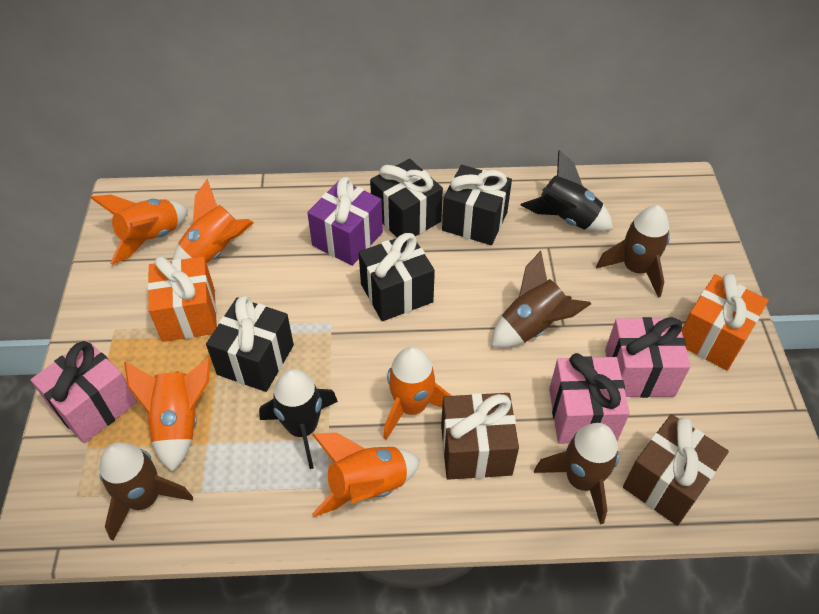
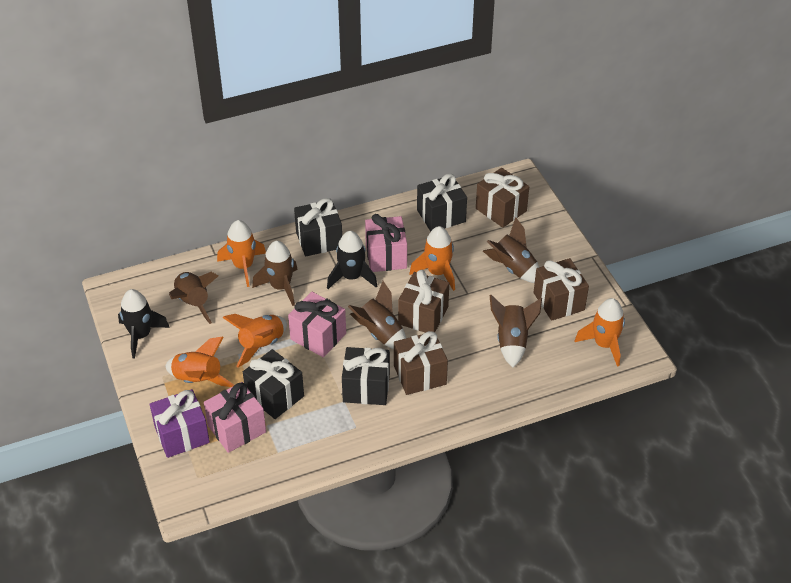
brown gift: 2 -> 4
brown rocket: 4 -> 5
orange gift: 2 -> 0

